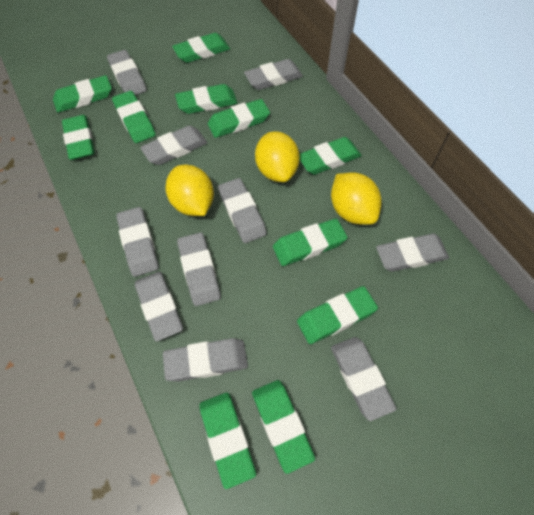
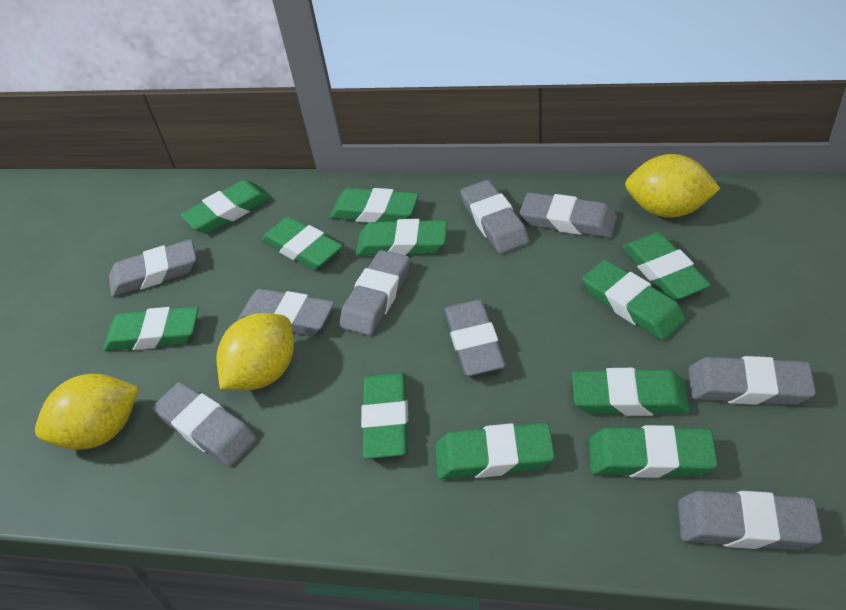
grey eraser: 10 -> 9

